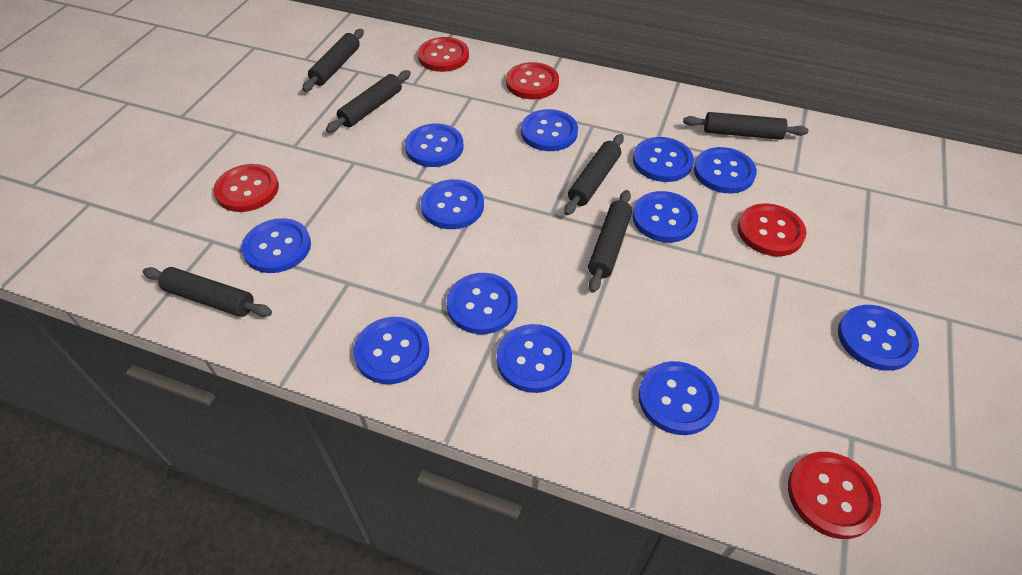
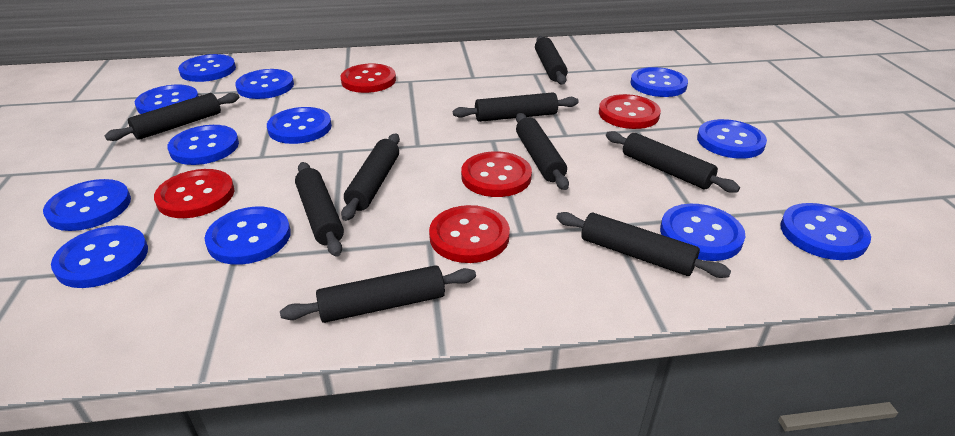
black rolling pin: 6 -> 9

